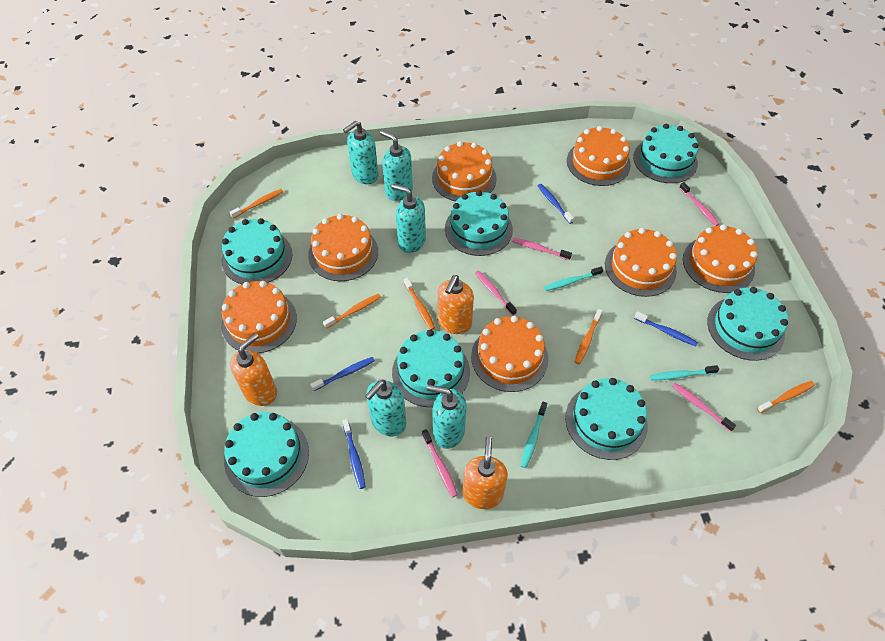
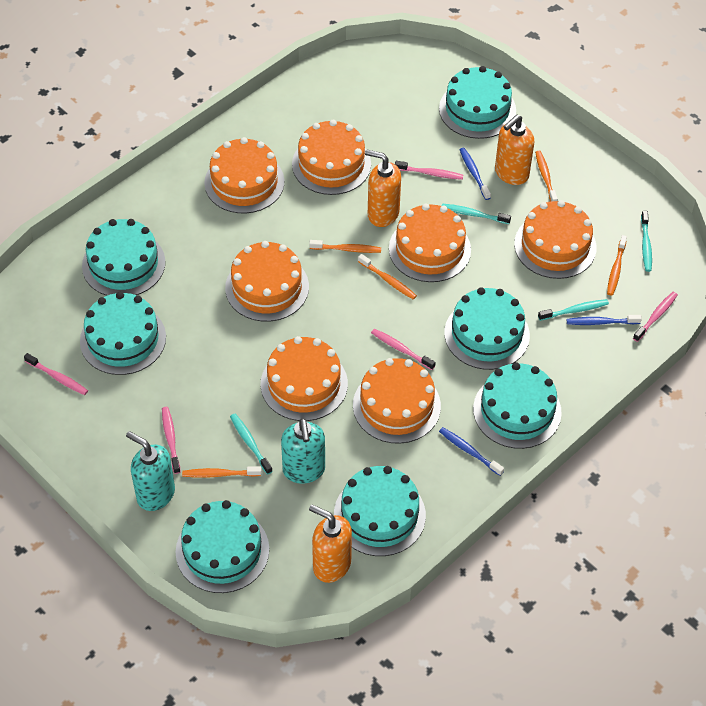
blue toothbrush: 4 -> 3
turquoise soap dispenser: 5 -> 2
turquoise toothbrush: 3 -> 4

